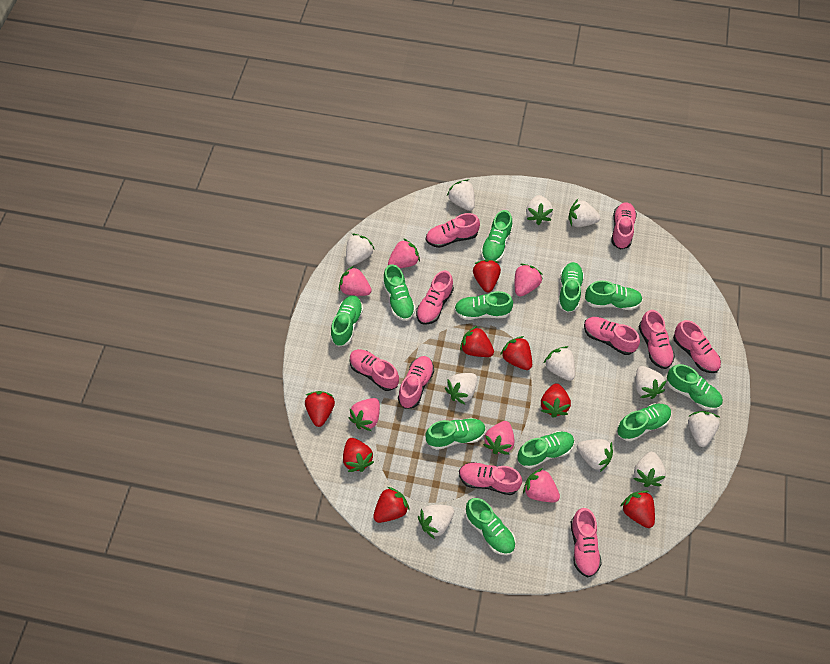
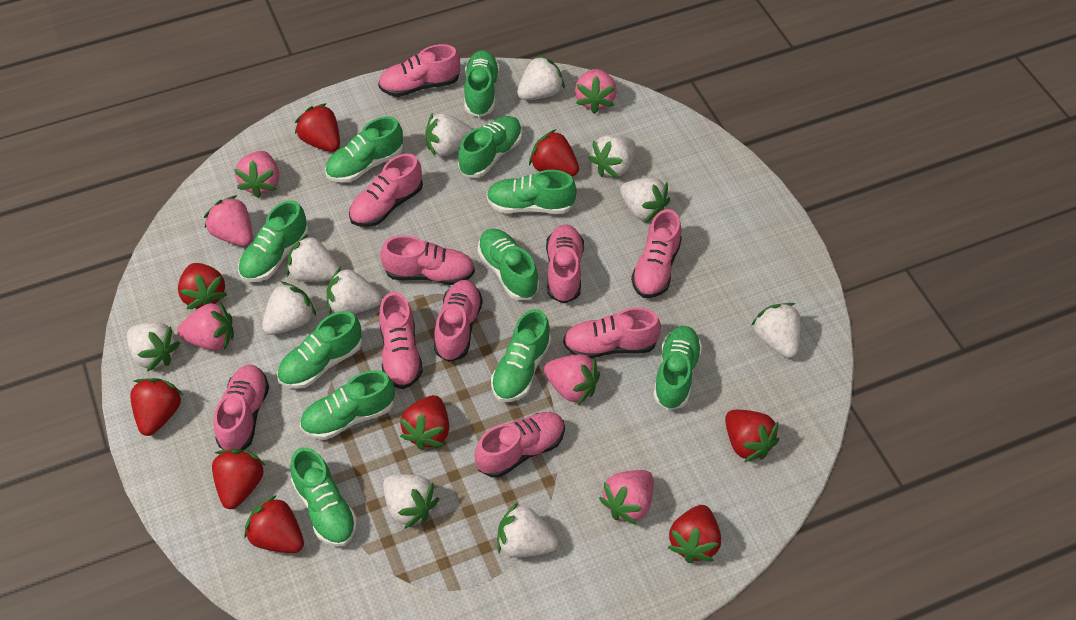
red strawberry: 8 -> 9

